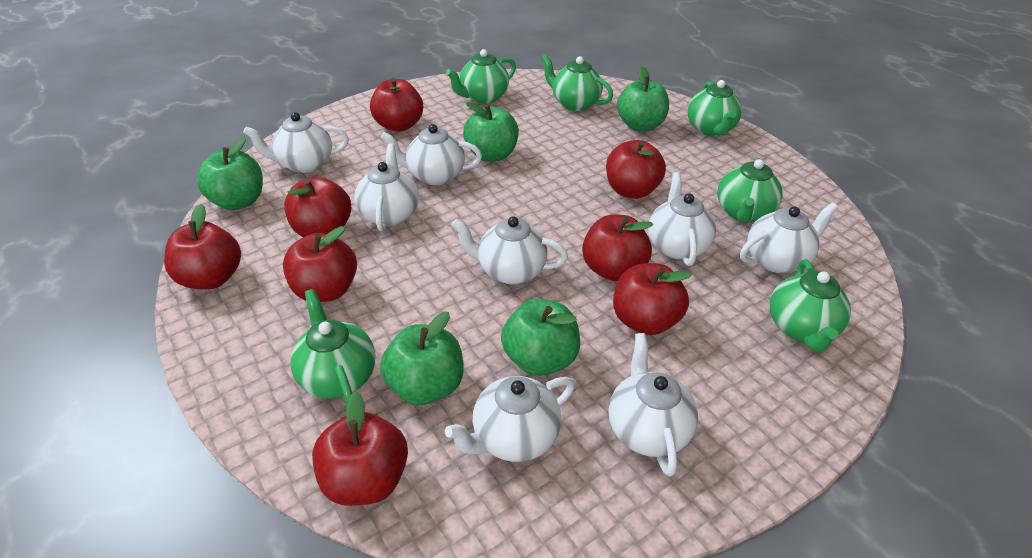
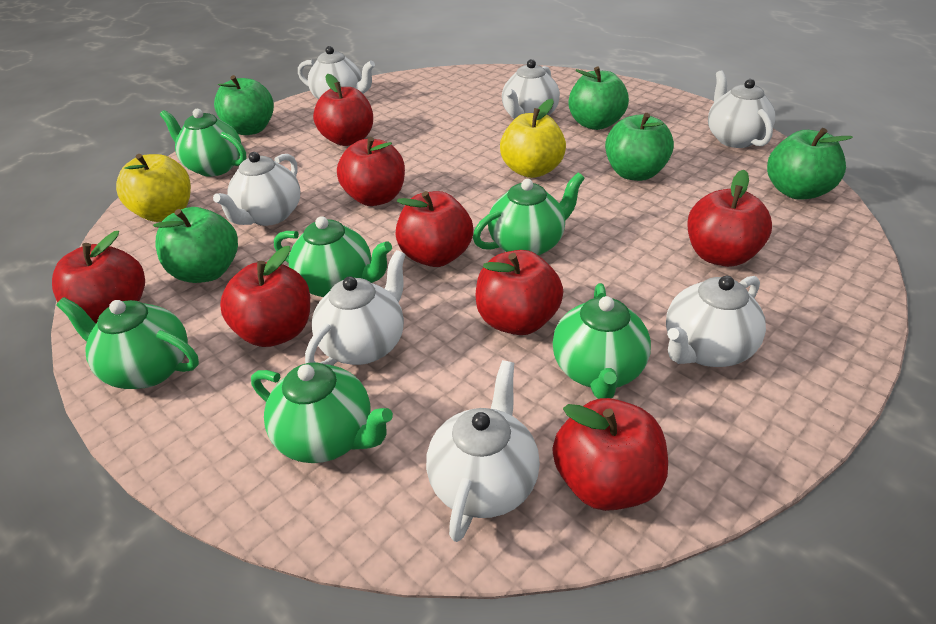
white teapot: 8 -> 7
yellow apple: 0 -> 2

